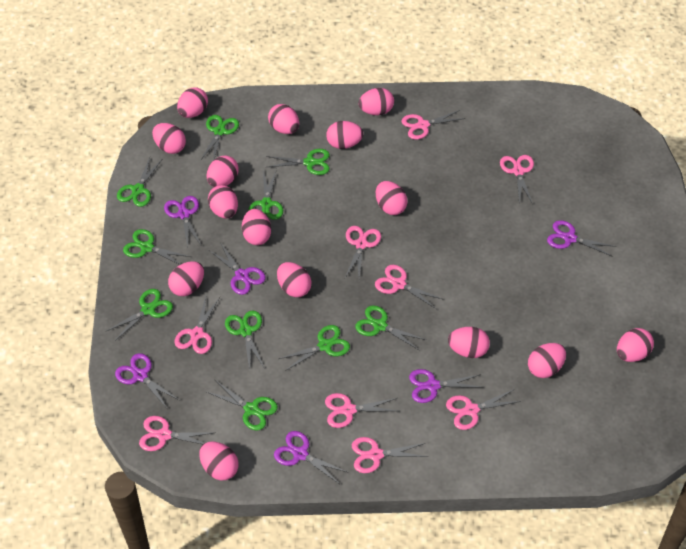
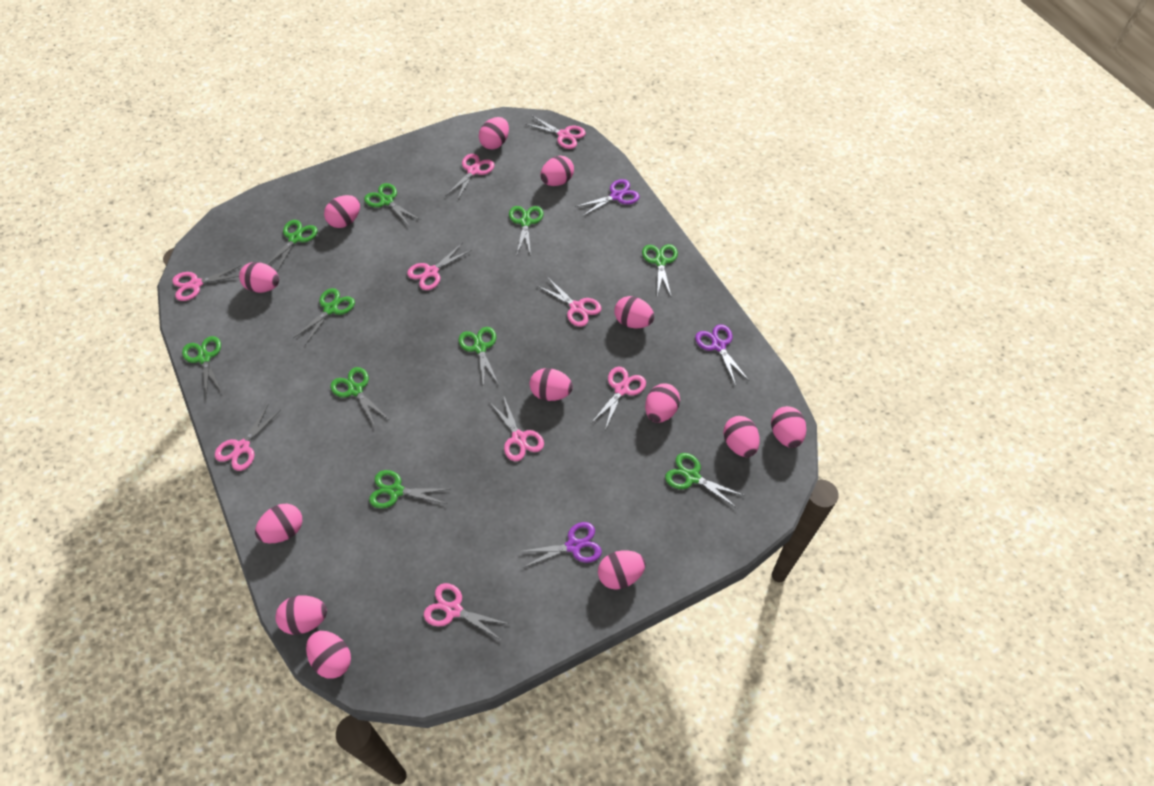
pink egg: 15 -> 13
purple scissors: 6 -> 3

